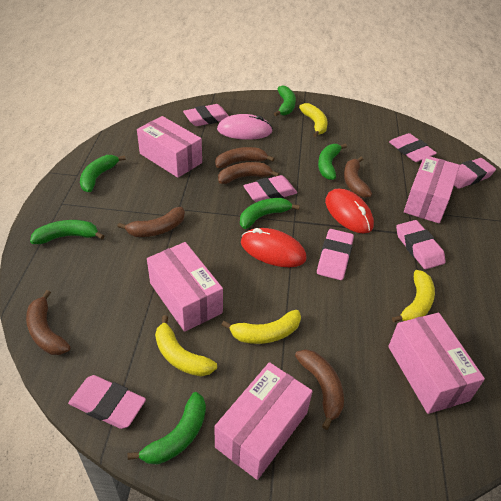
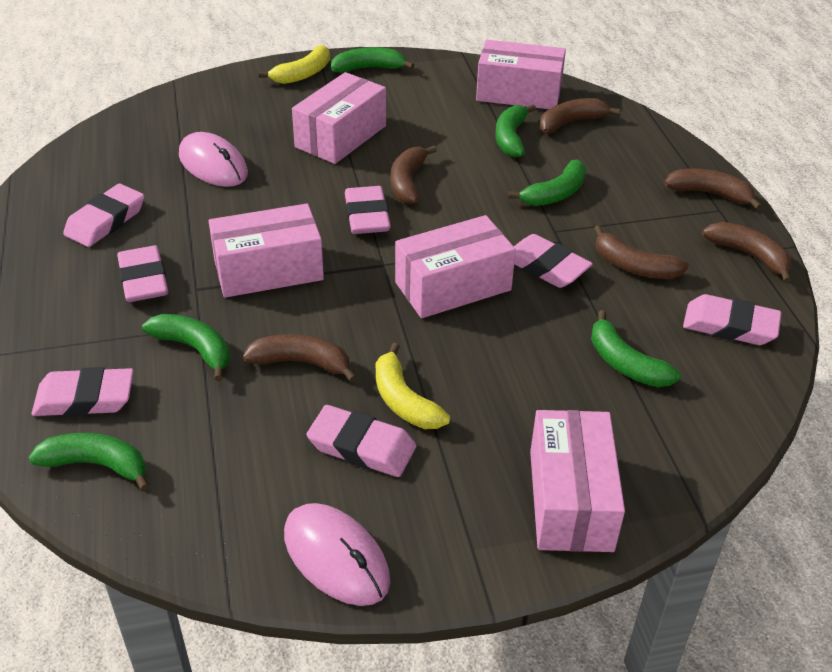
pink mouse: 1 -> 2
red mouse: 2 -> 0
yellow banana: 4 -> 2

